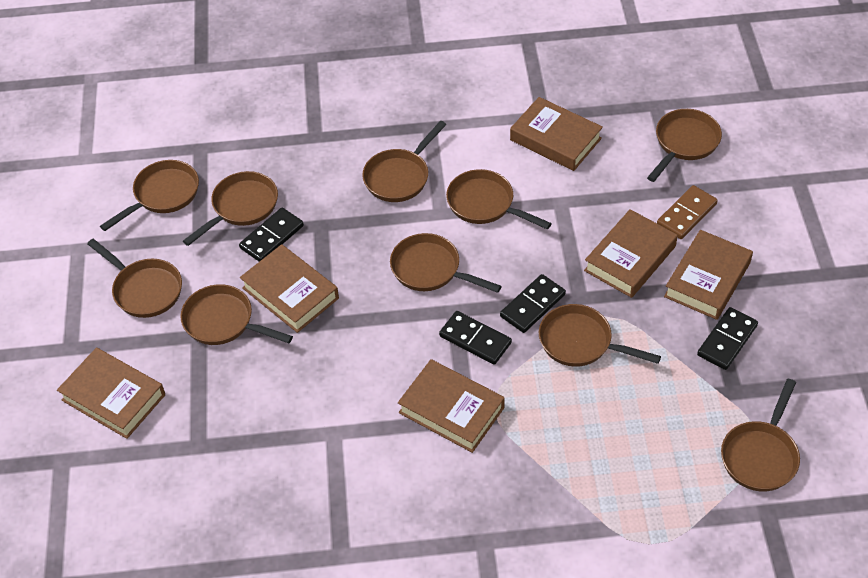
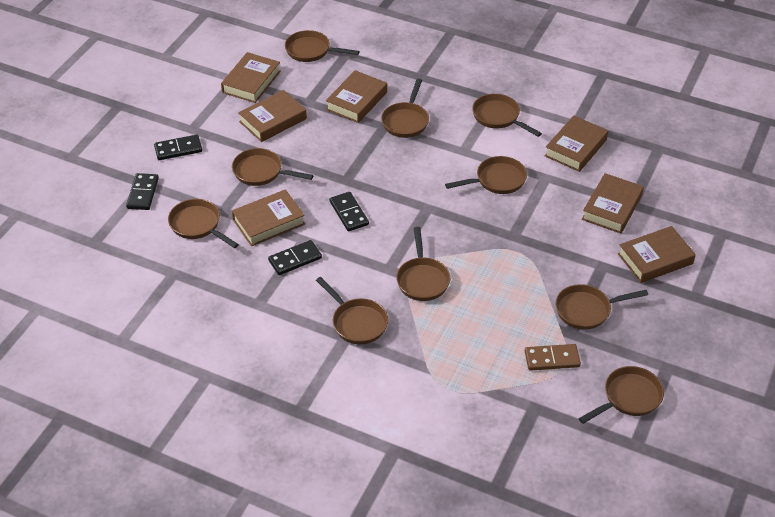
brown book: 6 -> 7

